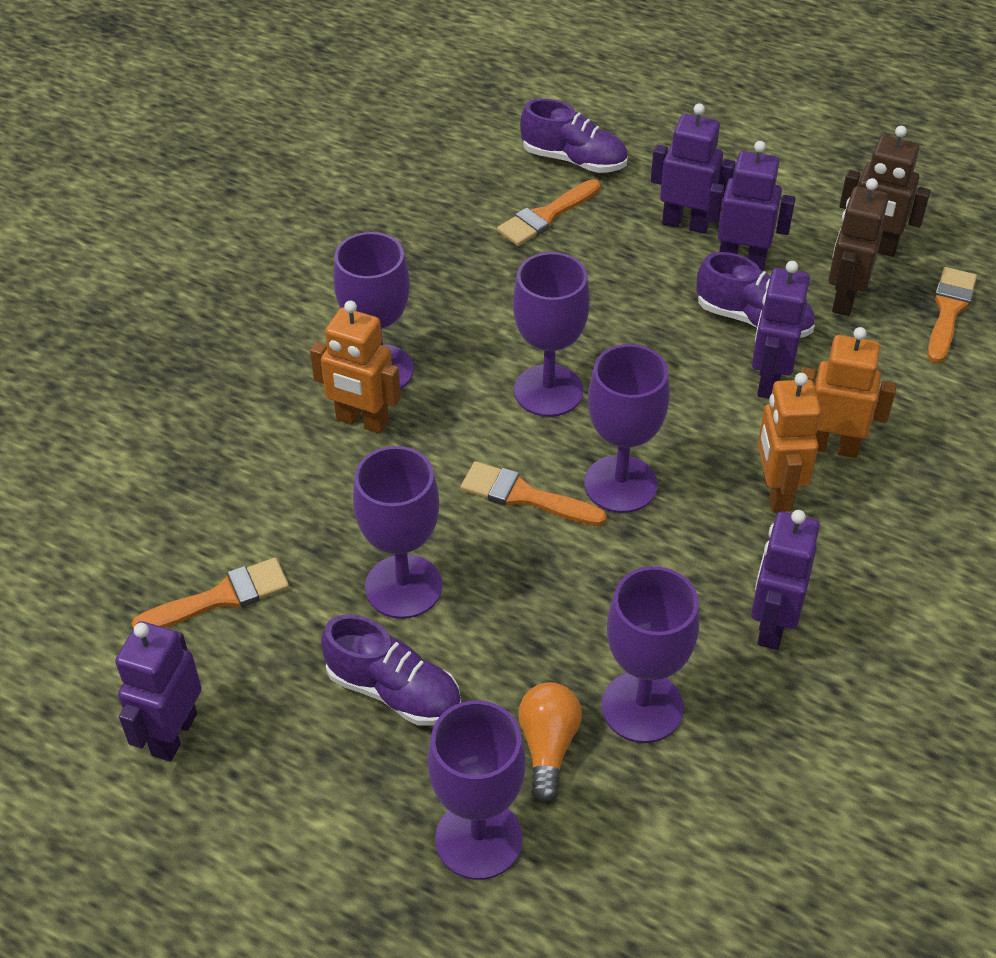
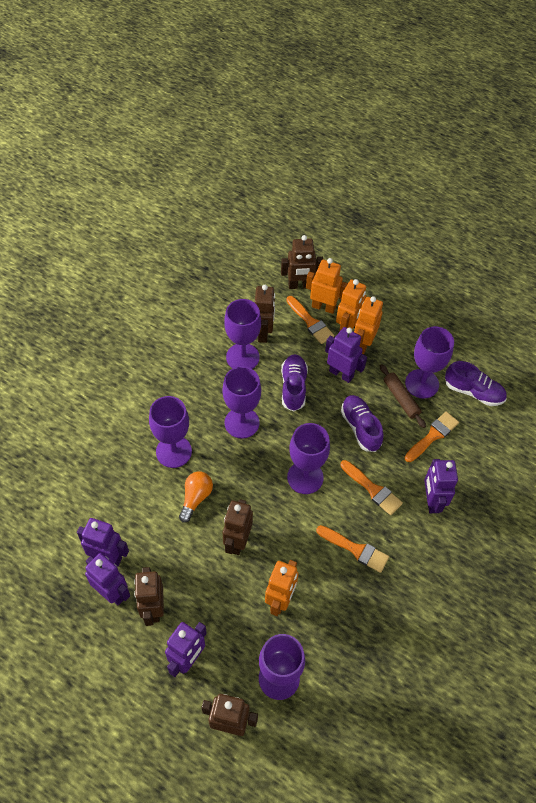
brown robot: 2 -> 5
brown rolling pin: 0 -> 1
orange robot: 3 -> 4

